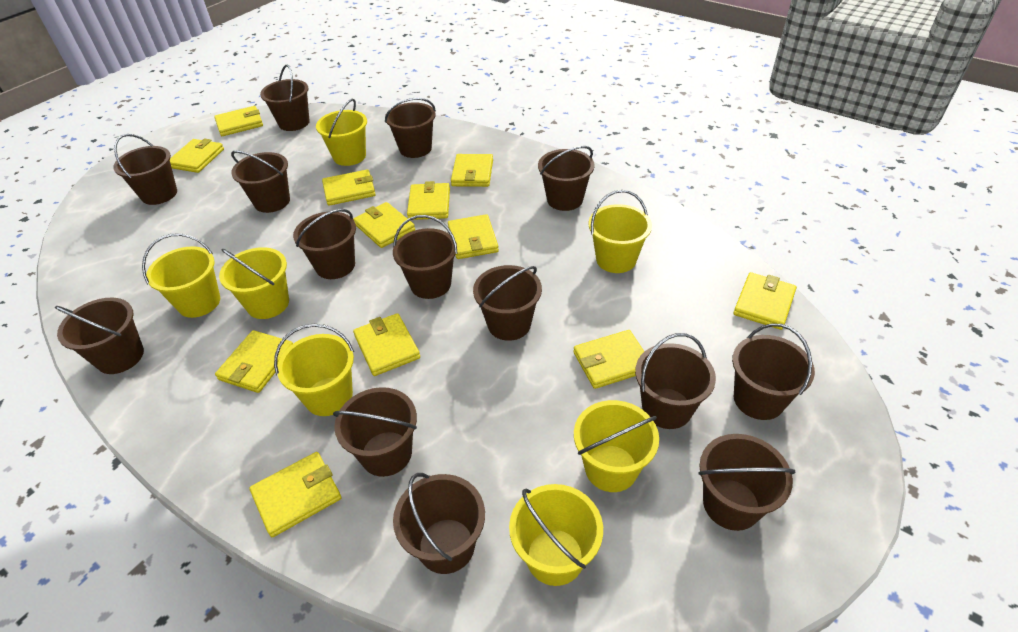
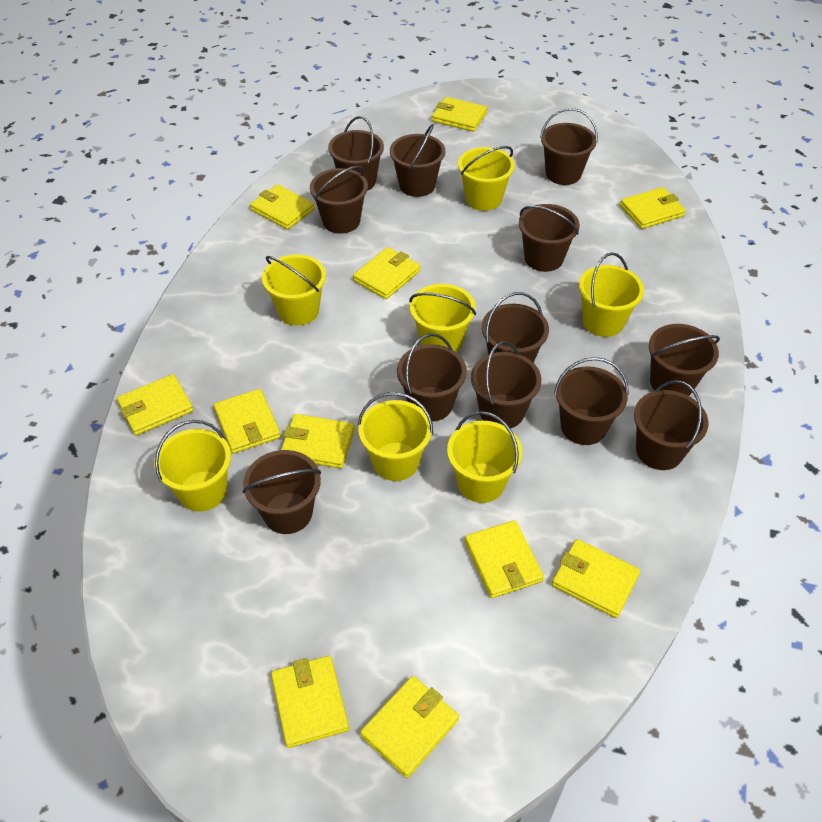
brown bucket: 14 -> 12
yellow wallet: 12 -> 11

